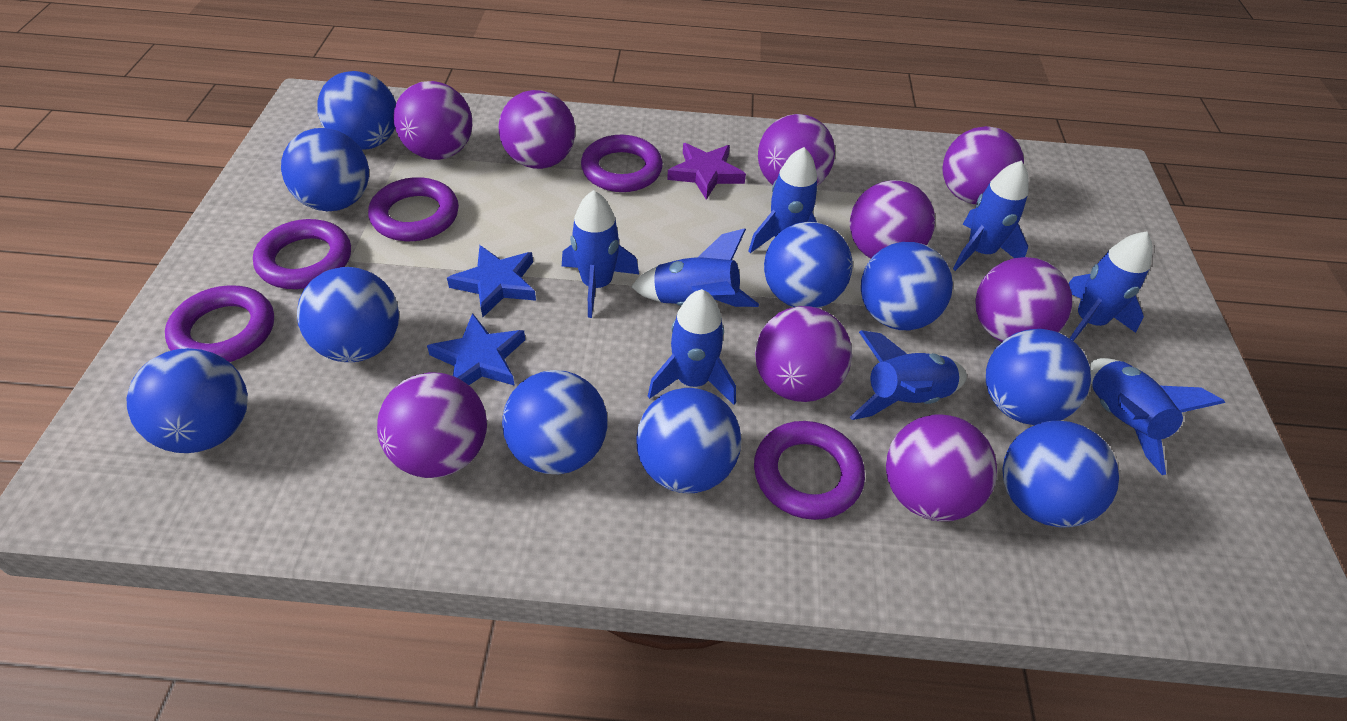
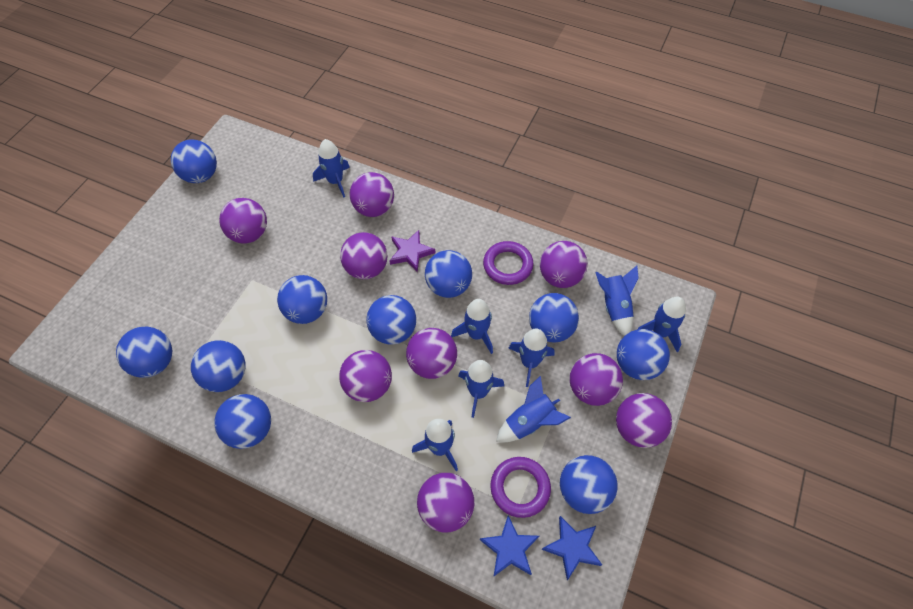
purple ring: 5 -> 2

